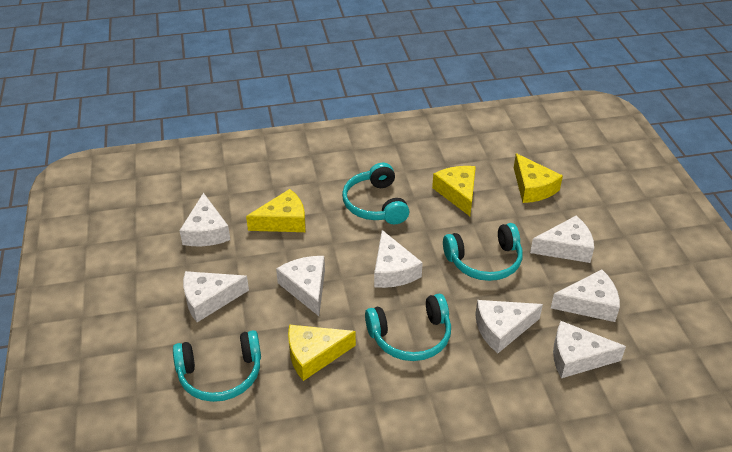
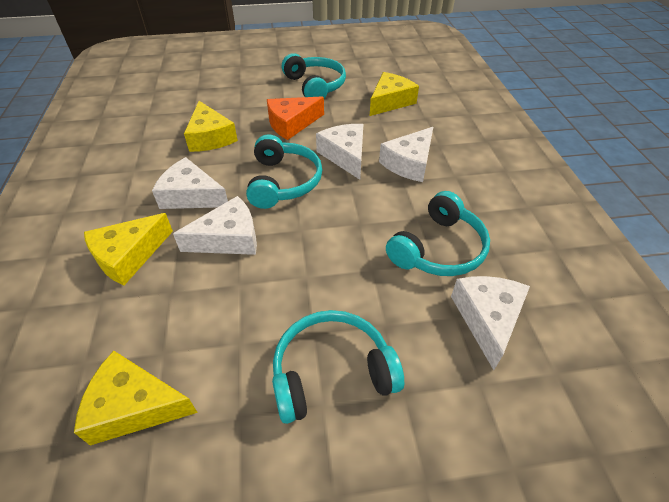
orange cheese: 0 -> 1
white cheese: 8 -> 5

